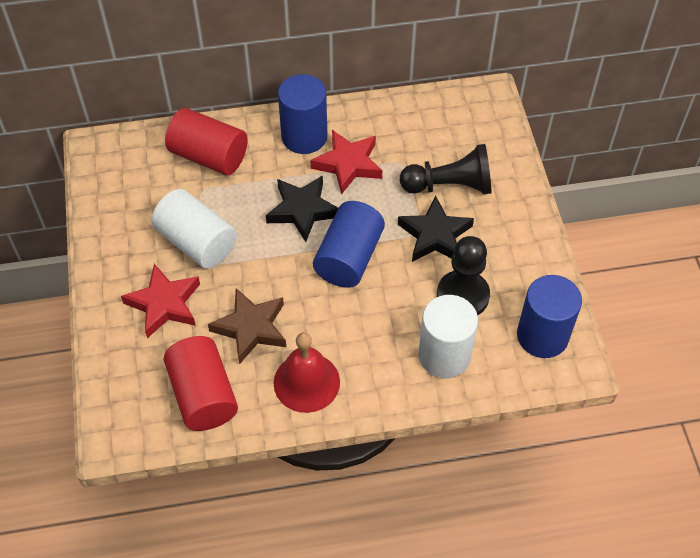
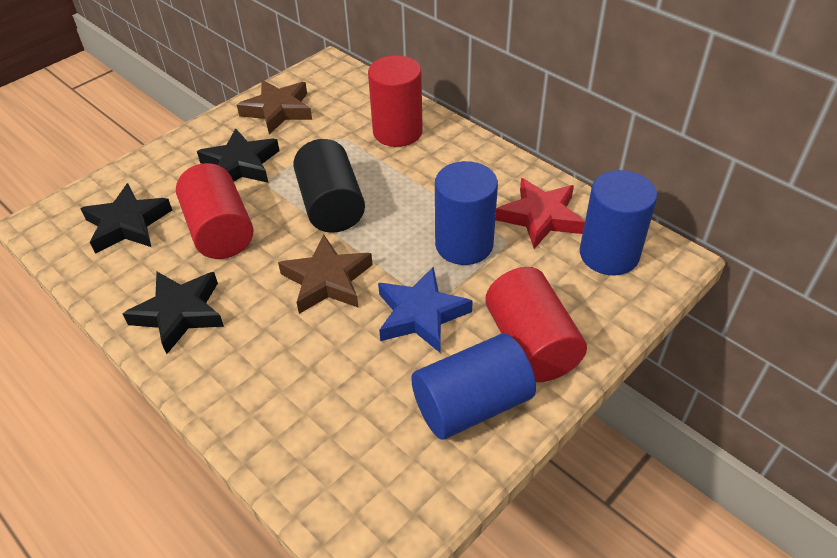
black cylinder: 0 -> 1
black pawn: 2 -> 0
black star: 2 -> 3
blue star: 0 -> 1
brown star: 1 -> 2
red bell: 1 -> 0
red cylinder: 2 -> 3
red star: 2 -> 1
white cylinder: 2 -> 0

